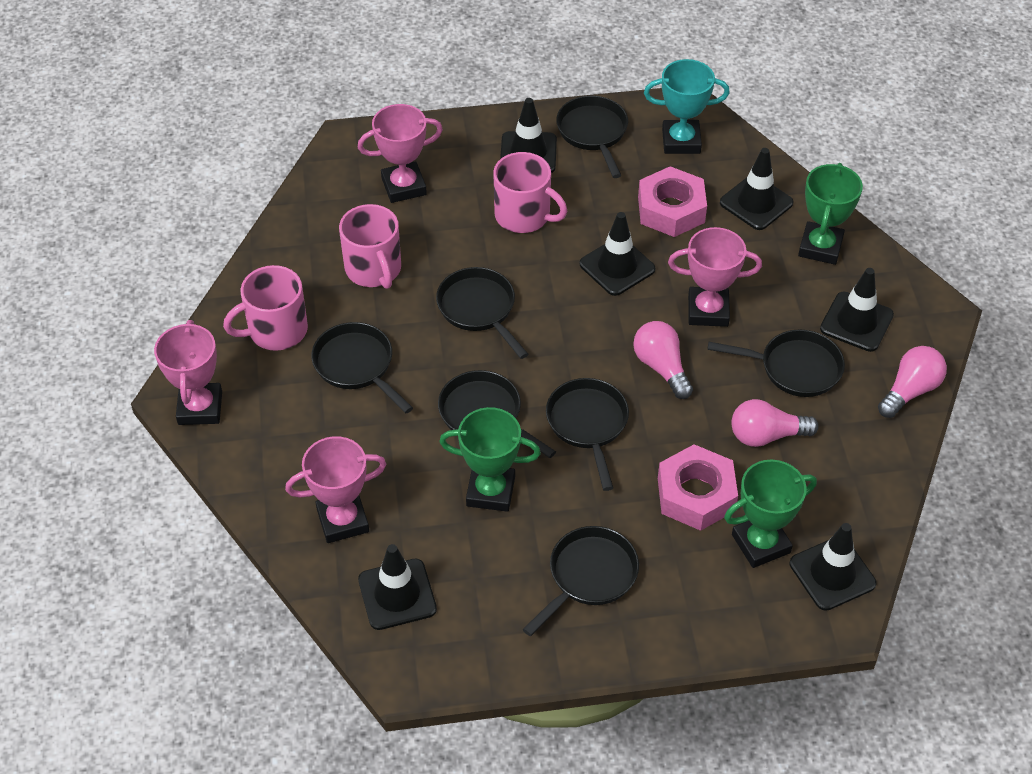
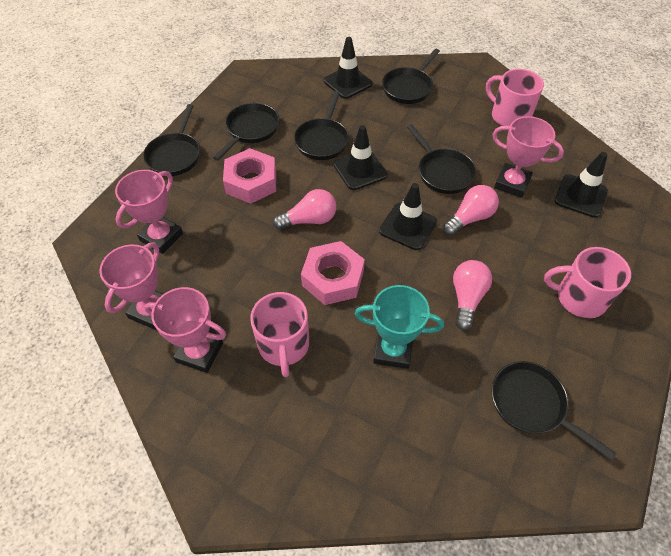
black pan: 7 -> 6
black traffic cone: 6 -> 4
green trophy: 3 -> 0

